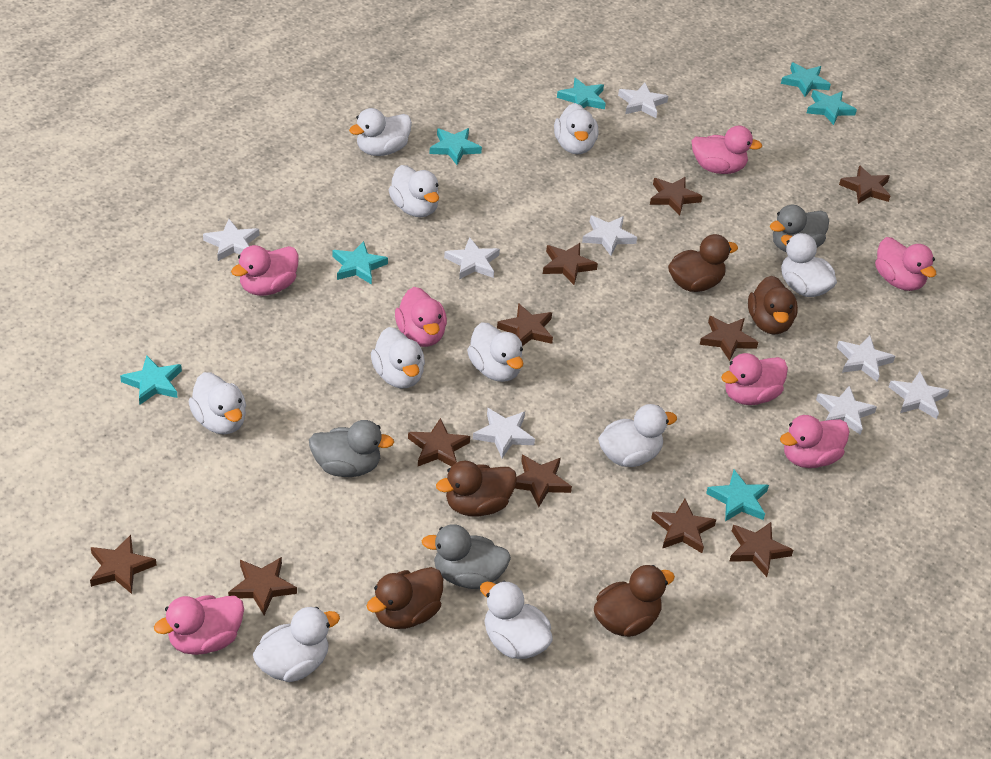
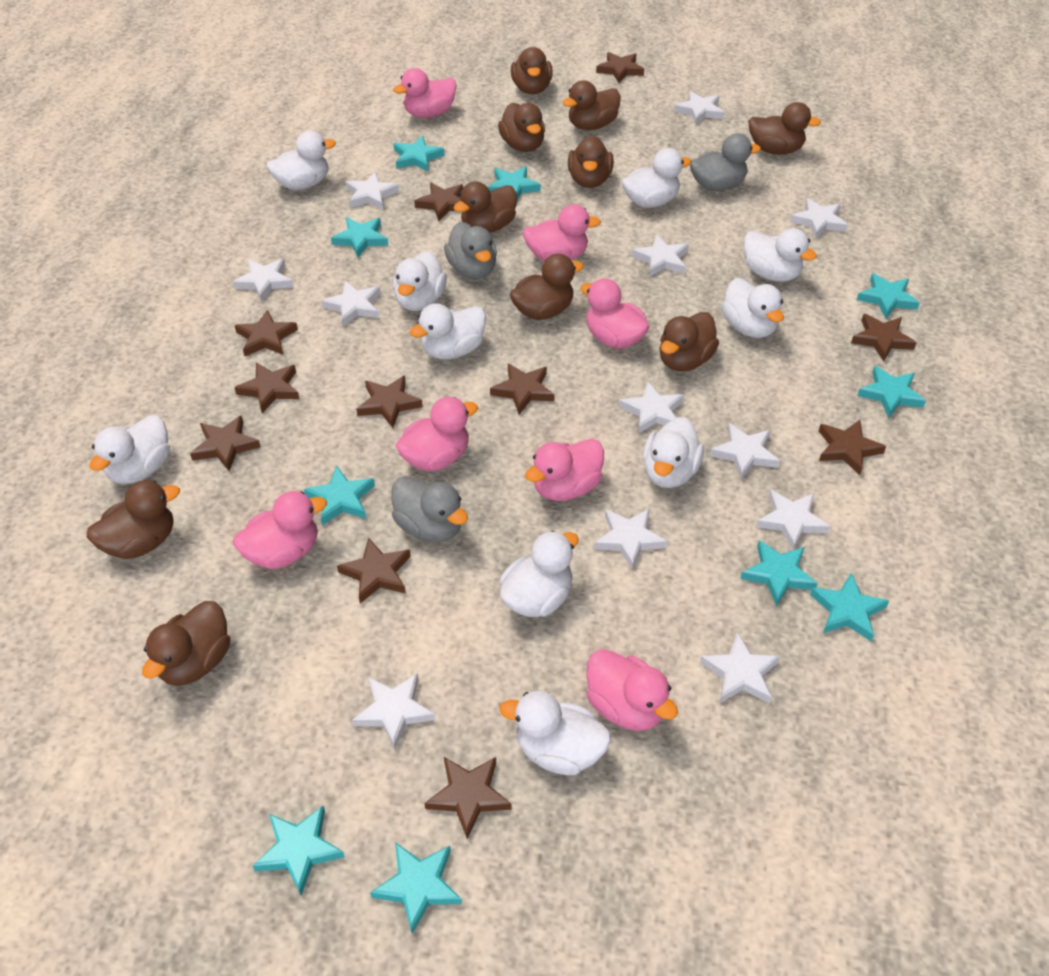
brown duck: 5 -> 10
turquoise star: 7 -> 10
white star: 8 -> 12

